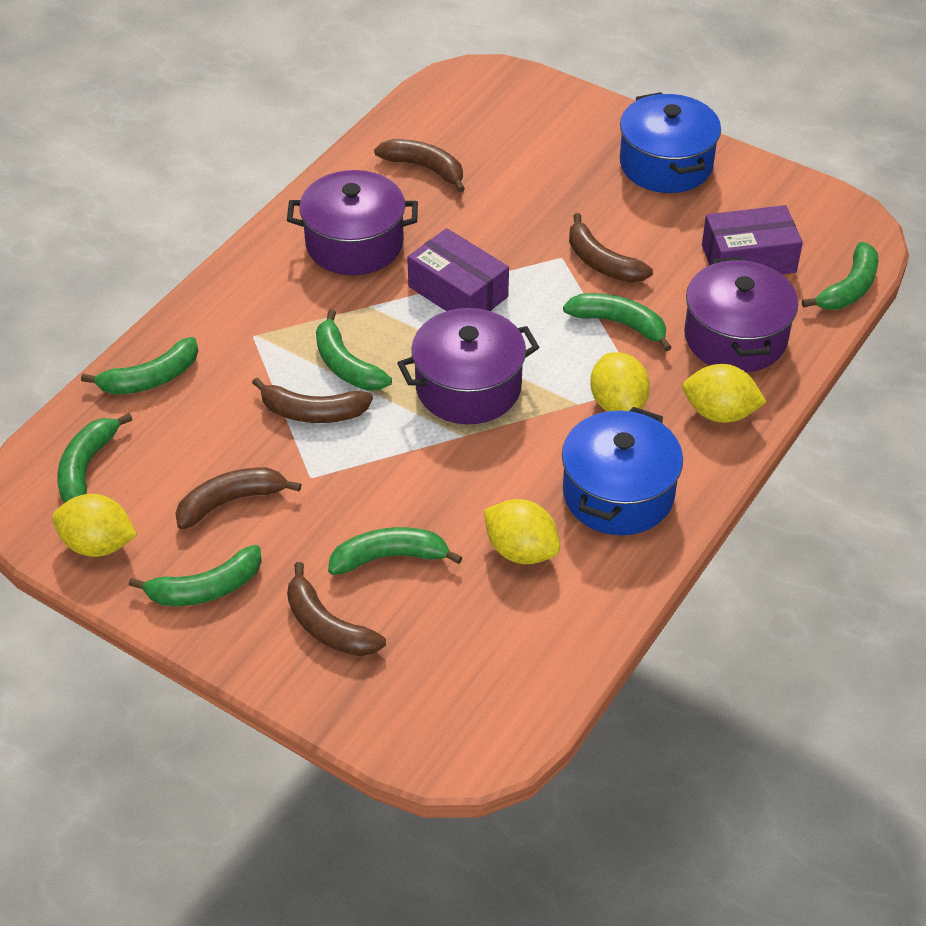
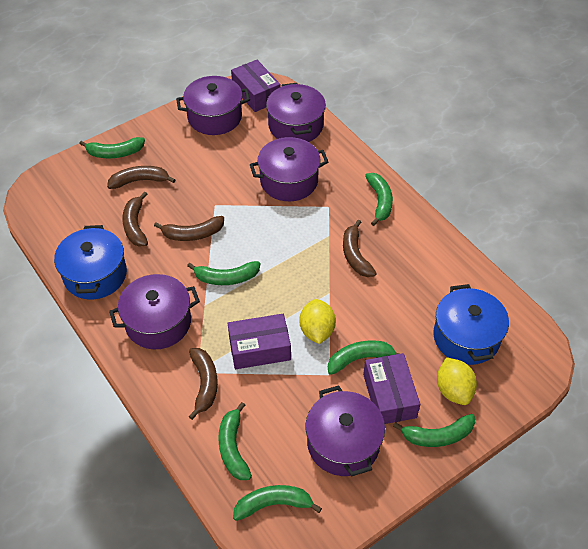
purple box: 2 -> 3
purple pot: 3 -> 5
yellow lemon: 4 -> 2

